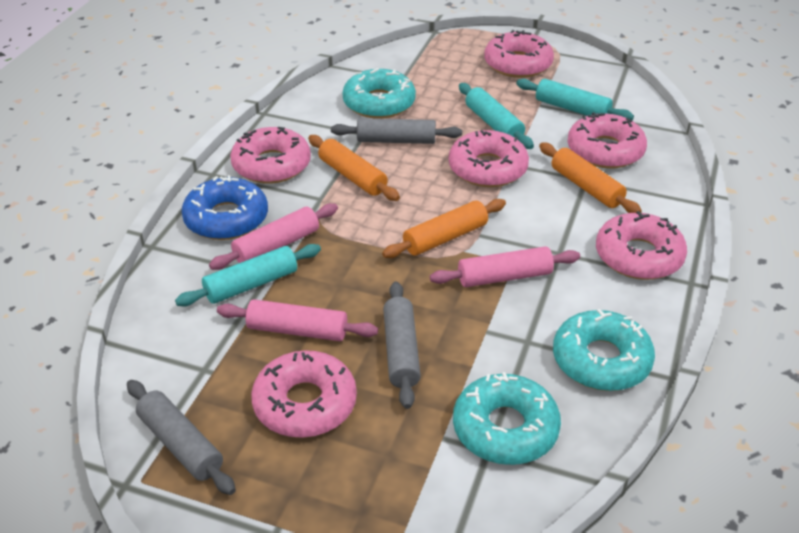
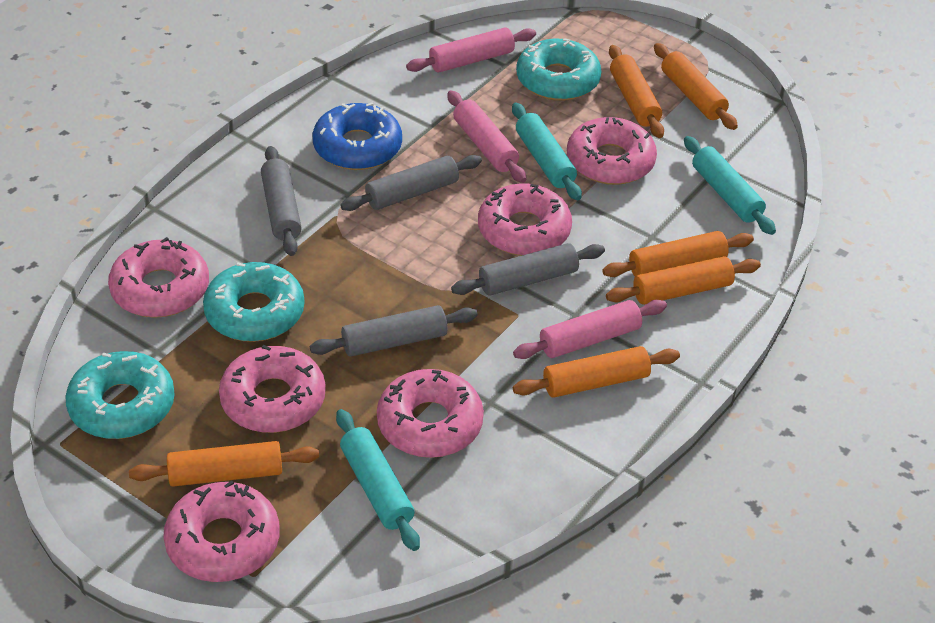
grey rolling pin: 3 -> 4
orange rolling pin: 3 -> 6

